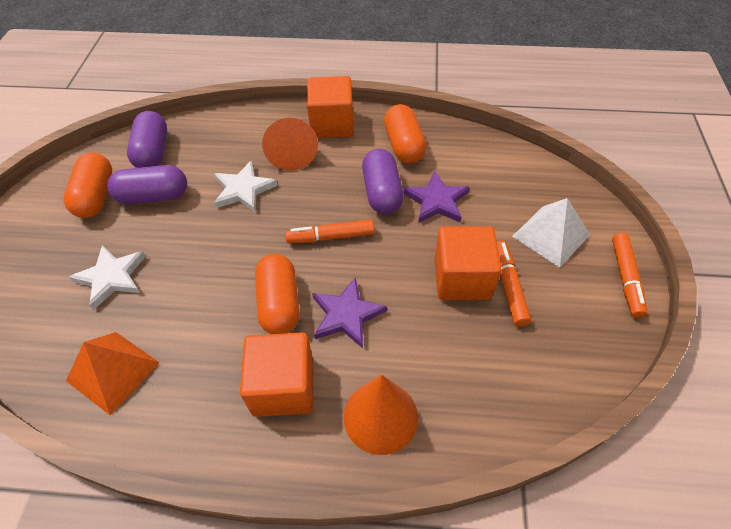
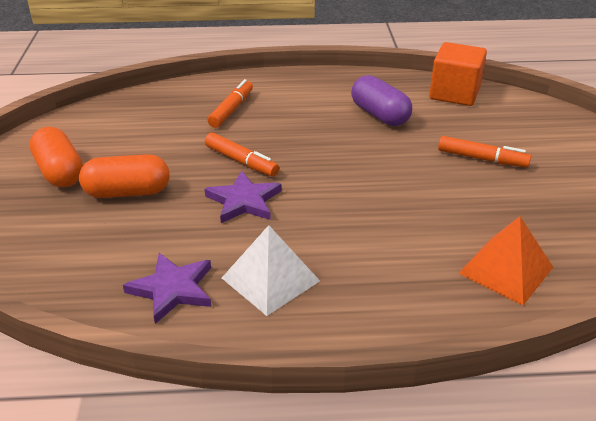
orange capsule: 3 -> 2
orange cone: 2 -> 0
orange cube: 3 -> 1
purple capsule: 3 -> 1
white star: 2 -> 0

